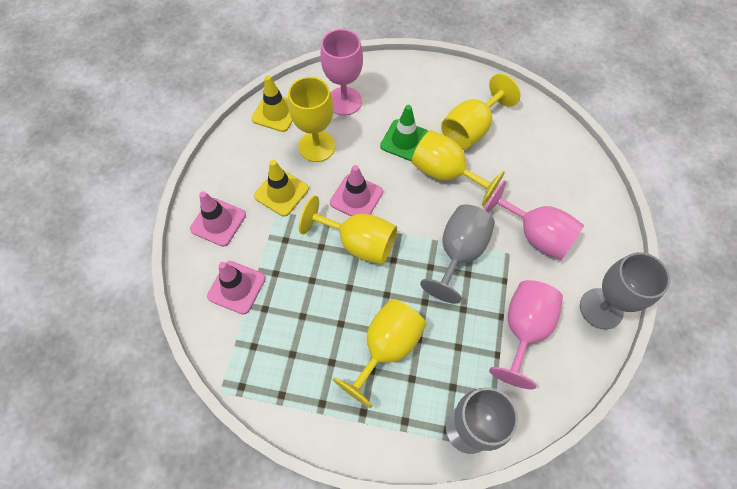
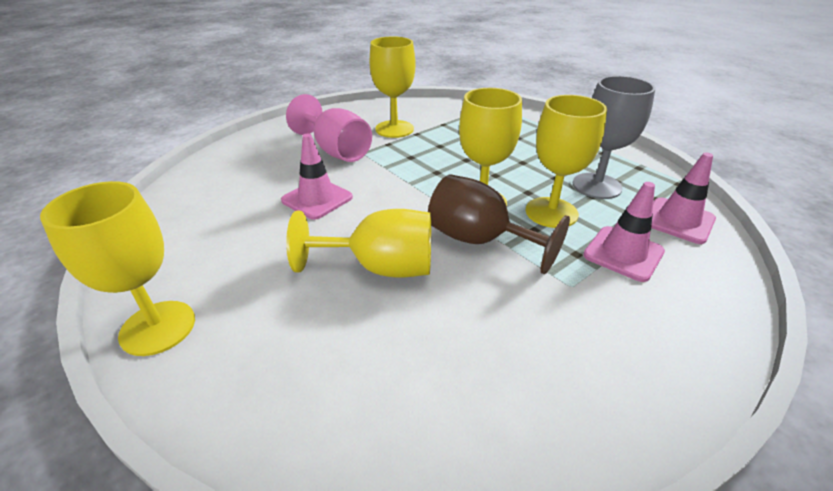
brown goblet: 0 -> 1
green traffic cone: 1 -> 0
grey goblet: 3 -> 1
pink goblet: 3 -> 1
yellow traffic cone: 2 -> 0

